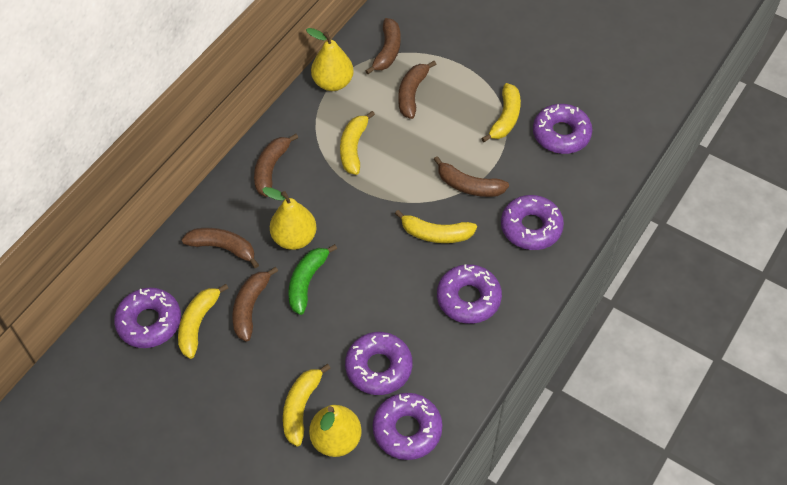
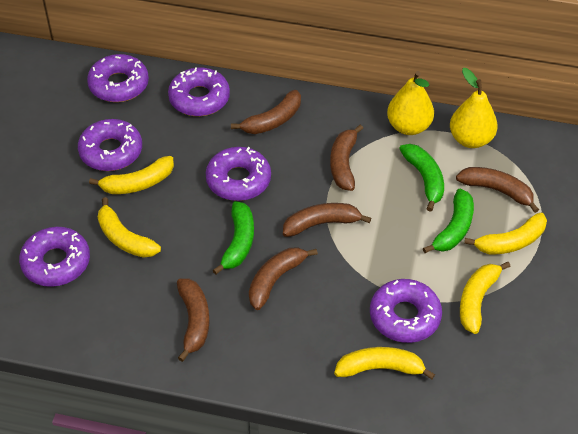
green banana: 1 -> 3
yellow pear: 3 -> 2

